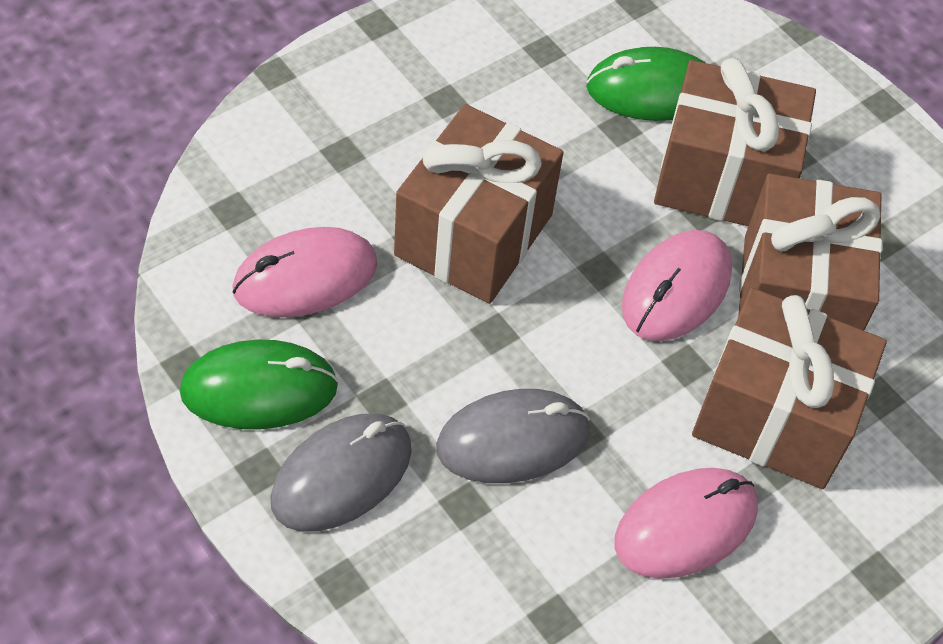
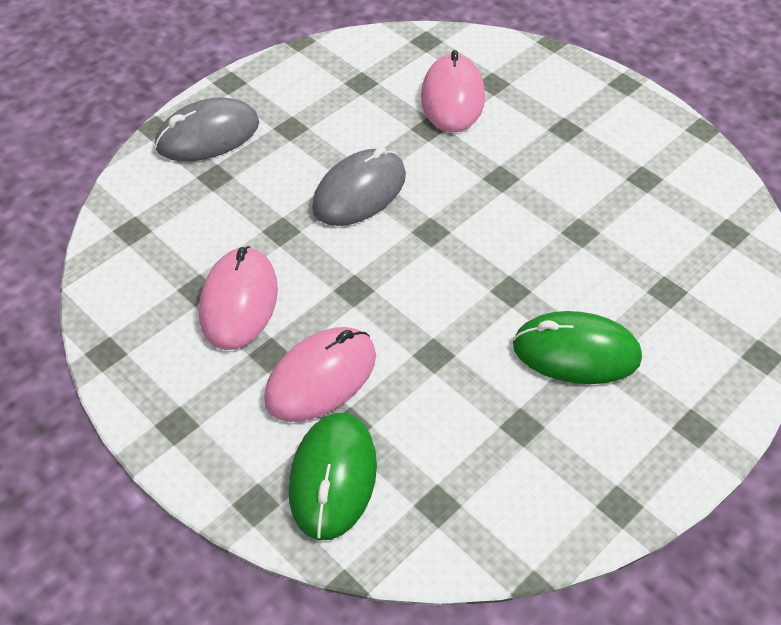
brown gift: 4 -> 0

